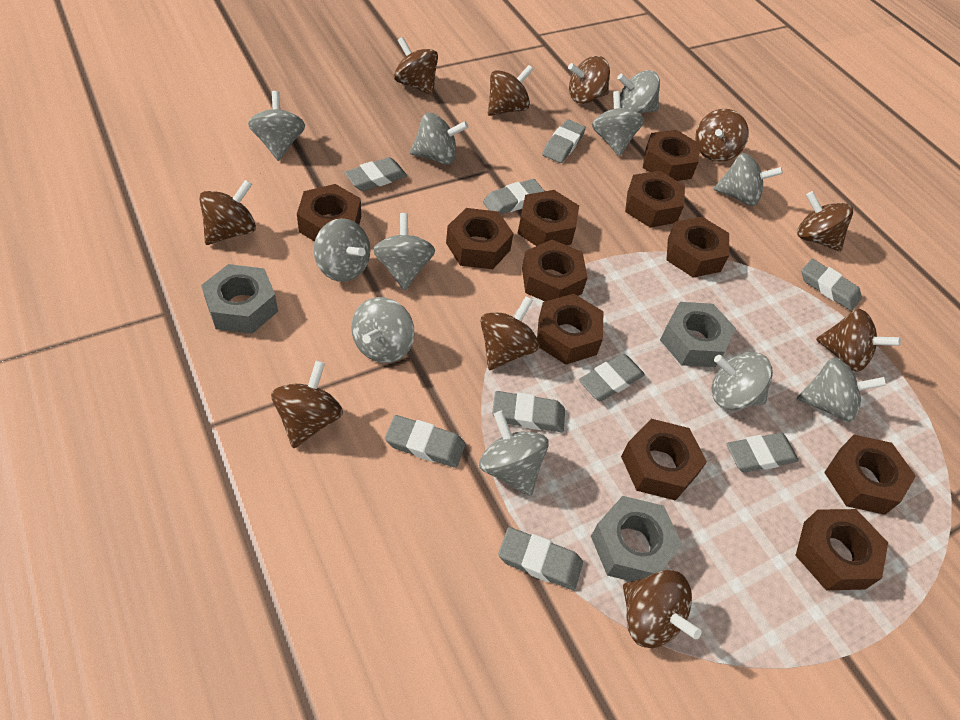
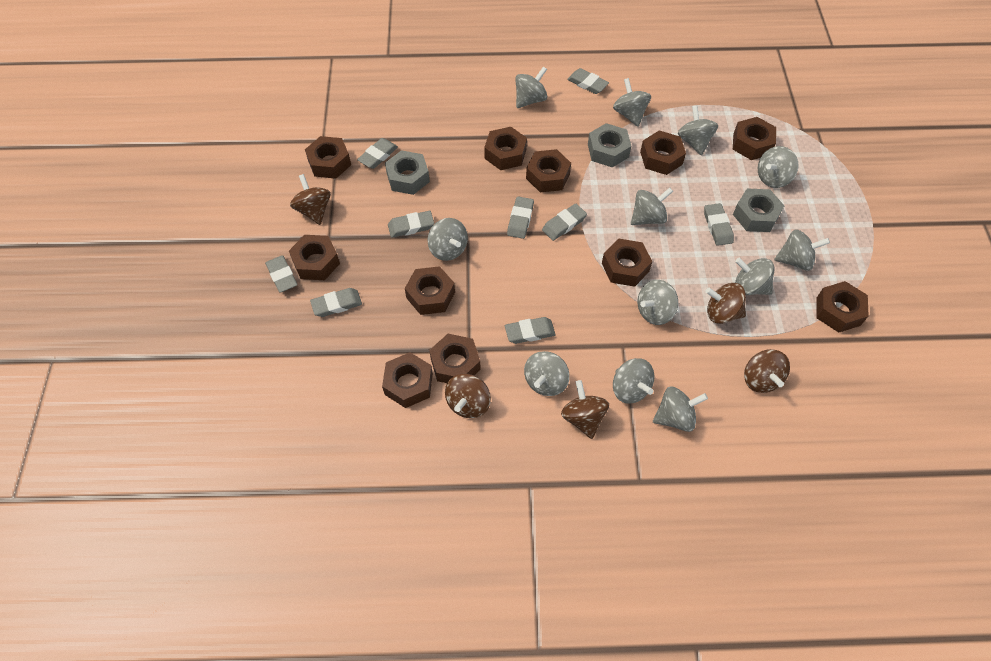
brown spinning top: 10 -> 5
grey spinning top: 11 -> 12

